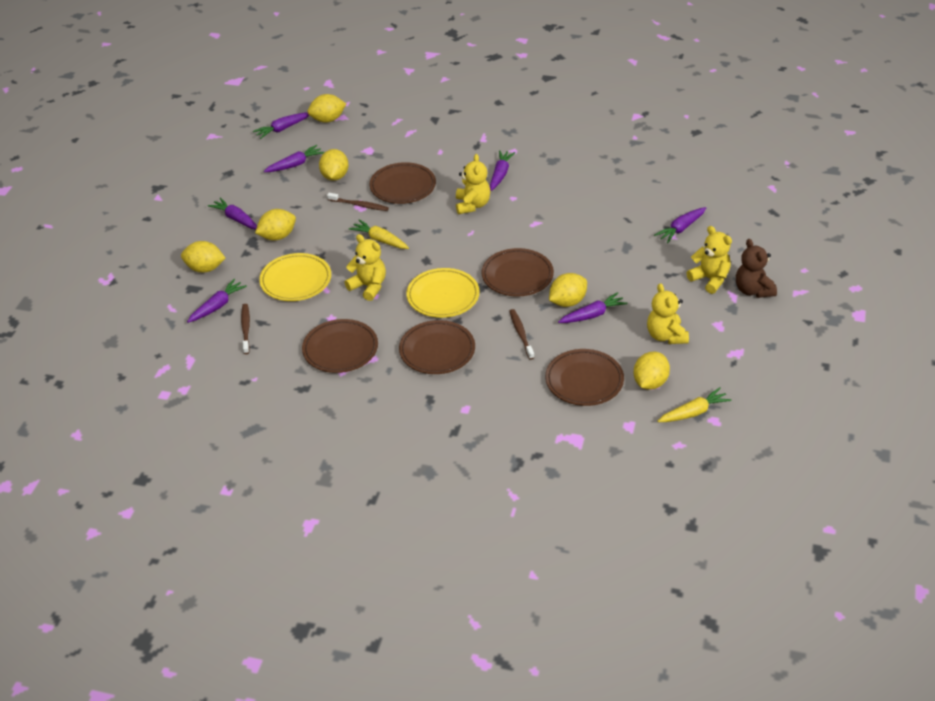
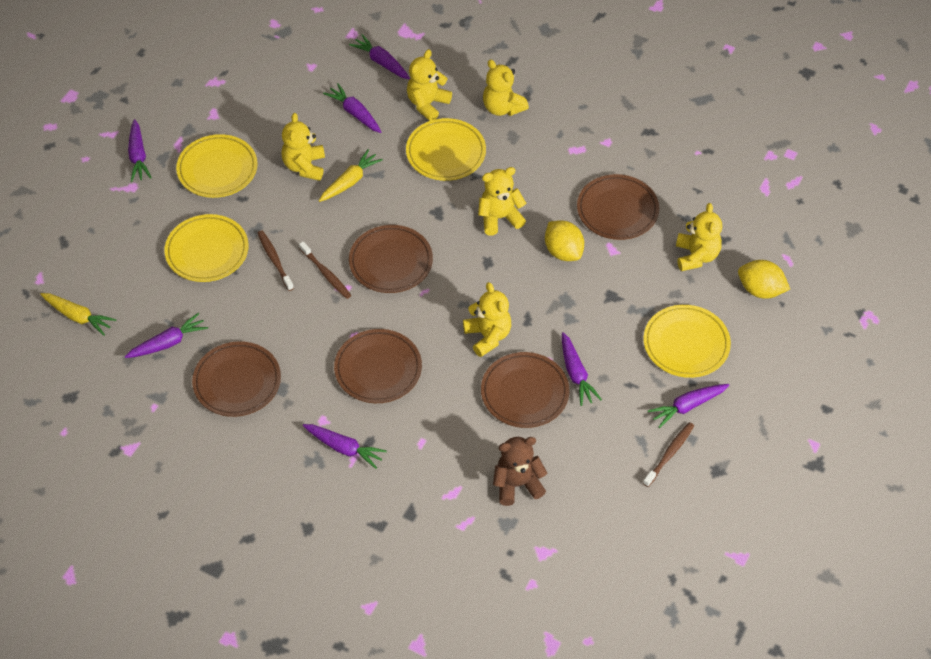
yellow lemon: 6 -> 2
yellow plate: 2 -> 4
yellow teddy bear: 4 -> 6

